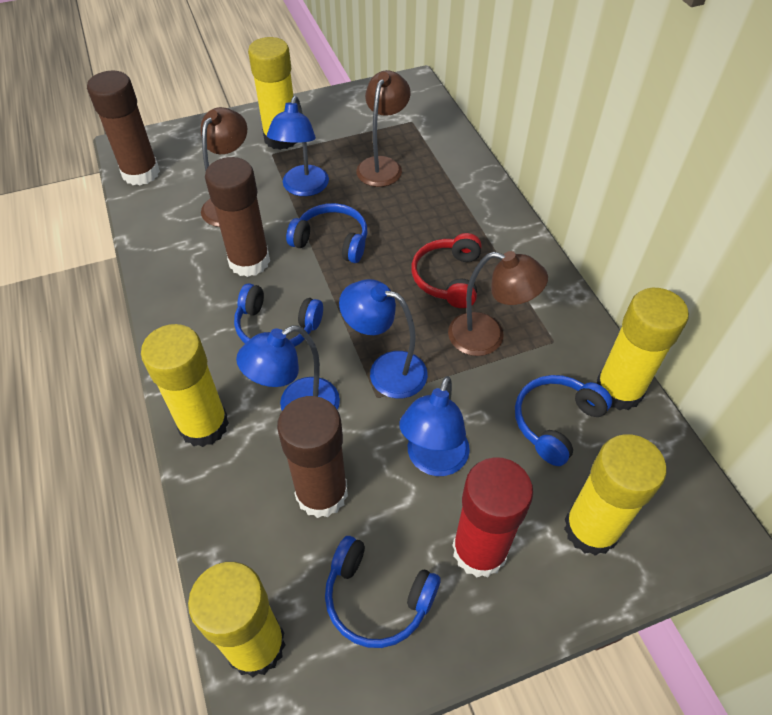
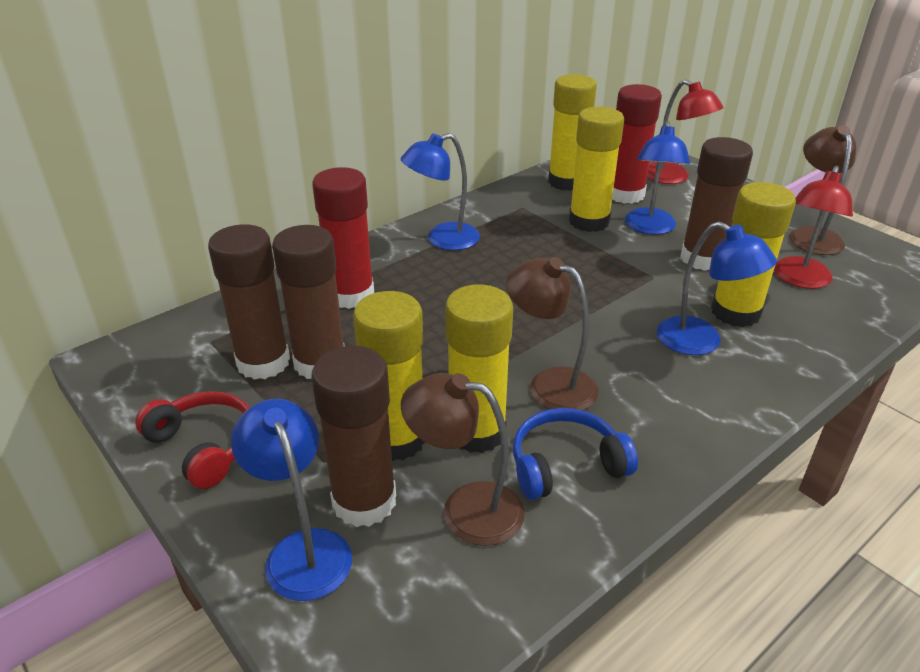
blue headphones: 4 -> 1
brown glue stick: 3 -> 4
red glue stick: 1 -> 2
red lamp: 0 -> 2

